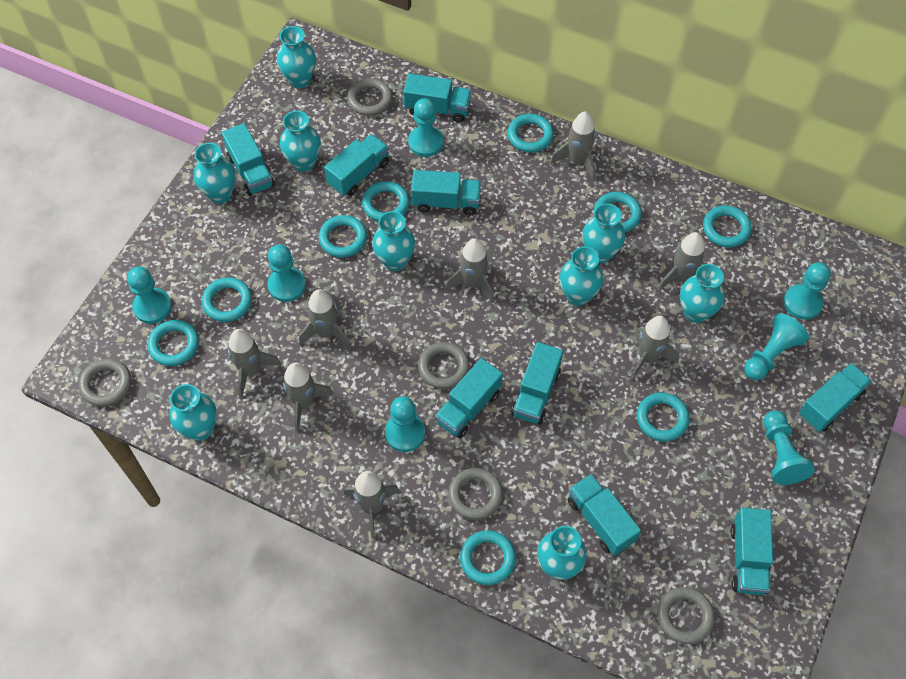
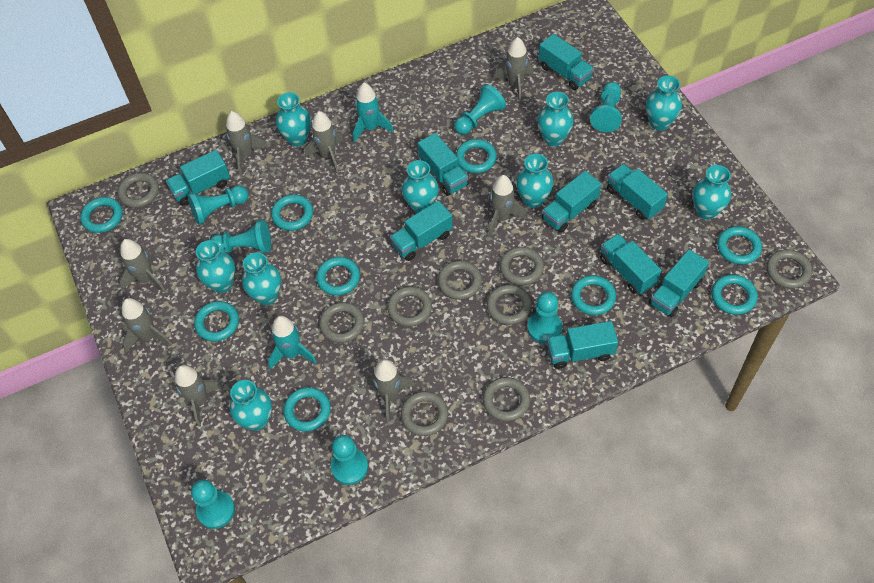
grey ring: 5 -> 9
turquoise rocket: 0 -> 2

